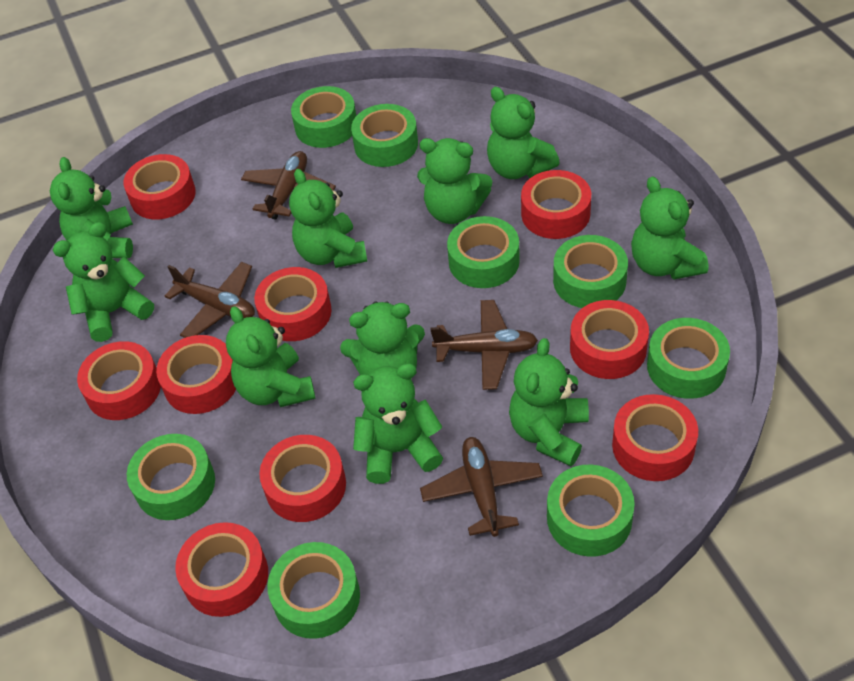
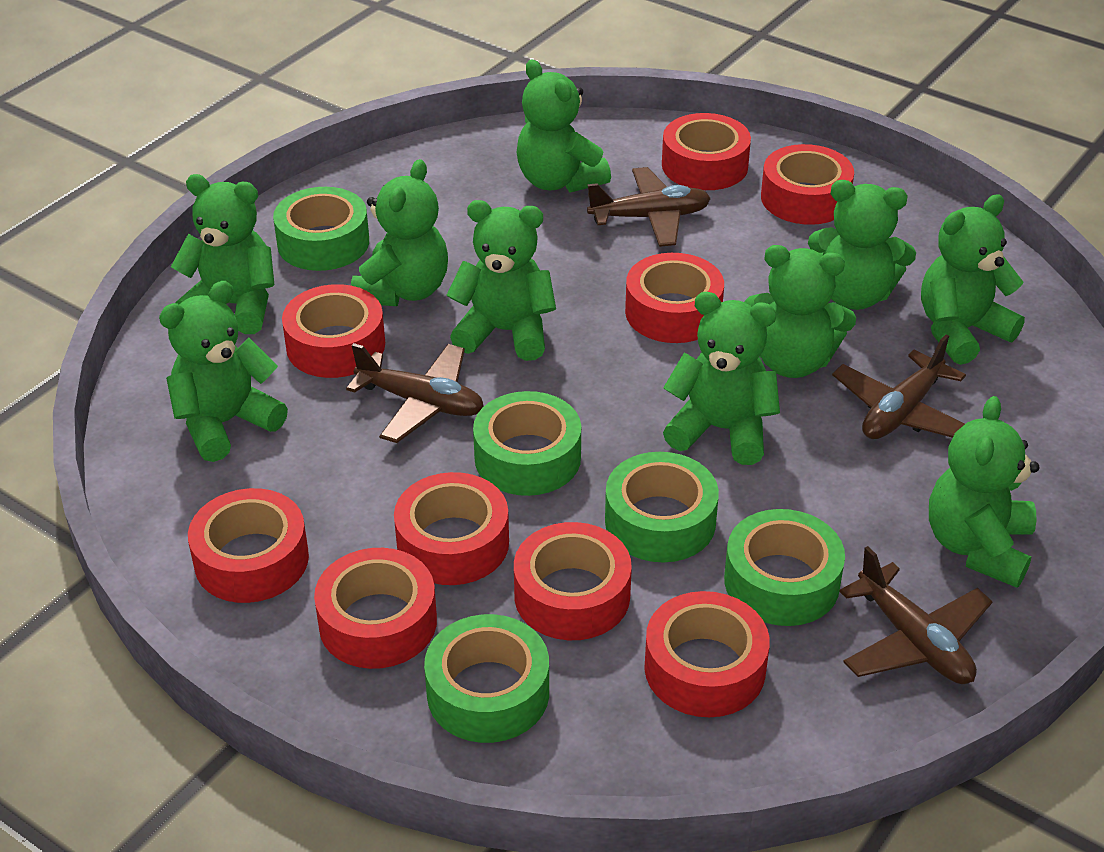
green tape: 8 -> 5

